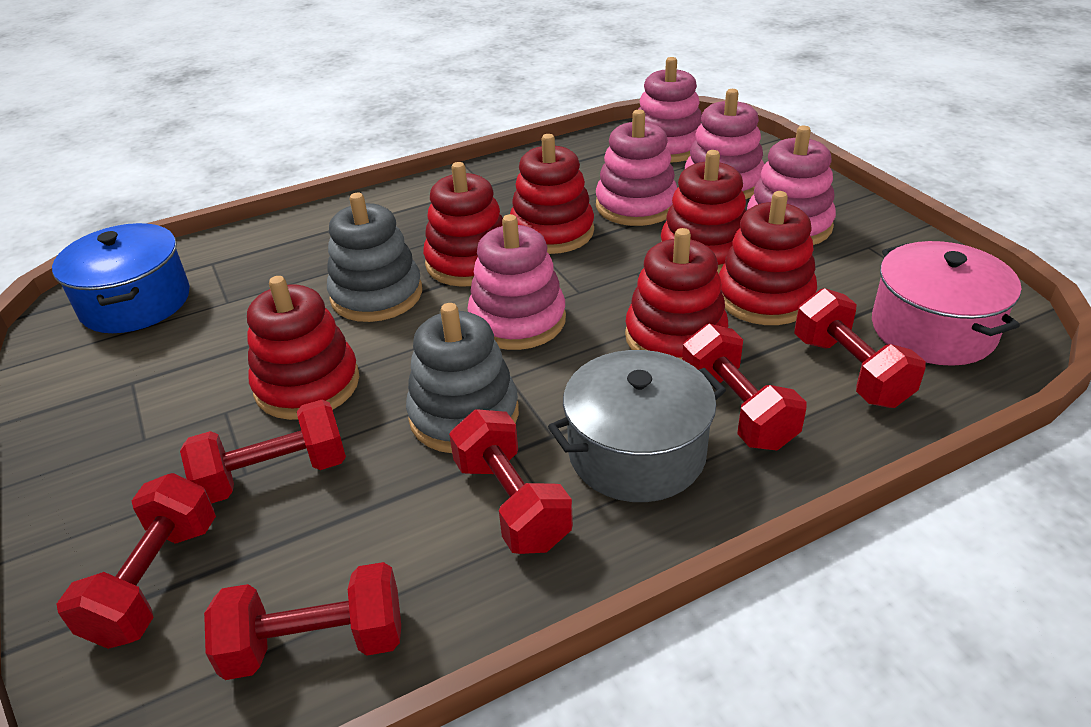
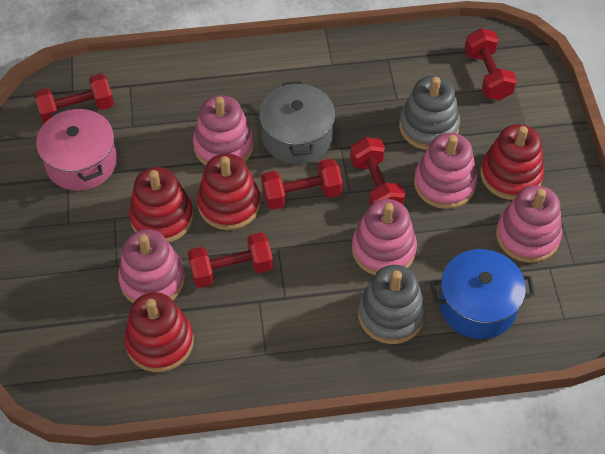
red dumbbell: 6 -> 5
red stacking toy: 6 -> 4

